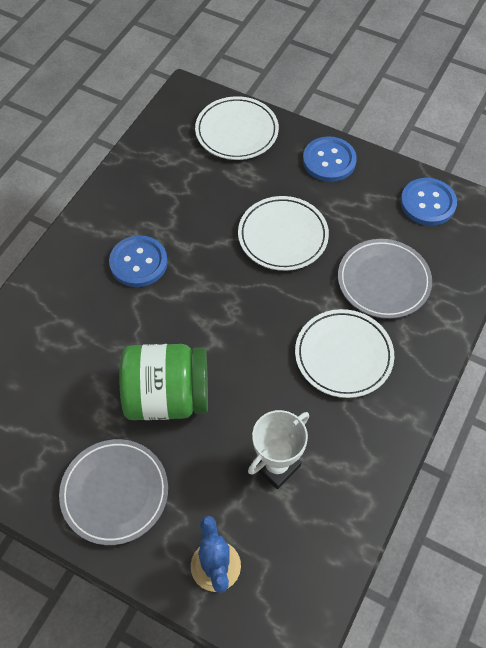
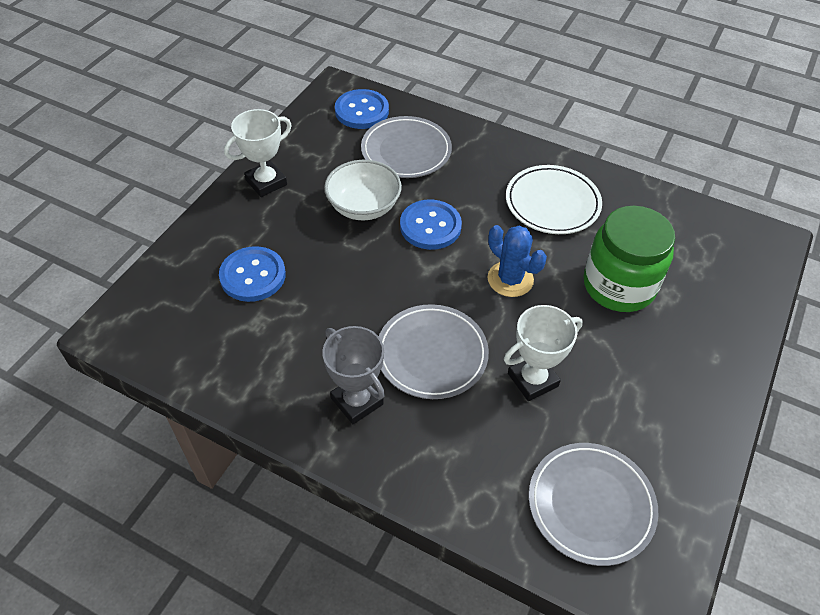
grey plate: 2 -> 3
grey trophy: 0 -> 1
white bowl: 0 -> 1
white plate: 3 -> 1
white trophy: 1 -> 2

